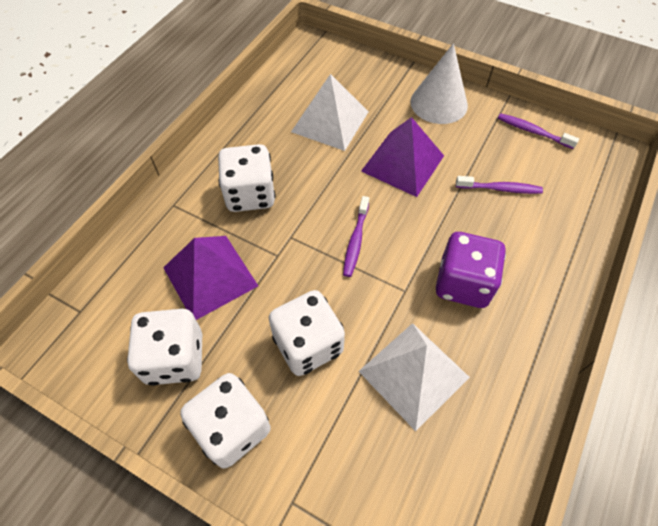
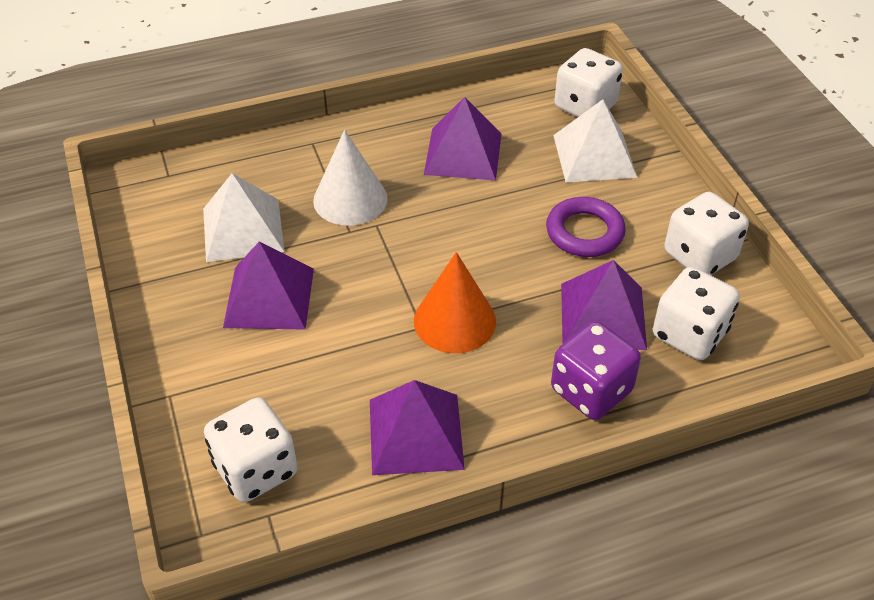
orange cone: 0 -> 1
purple pyramid: 2 -> 4
purple ring: 0 -> 1
purple toothbrush: 3 -> 0

